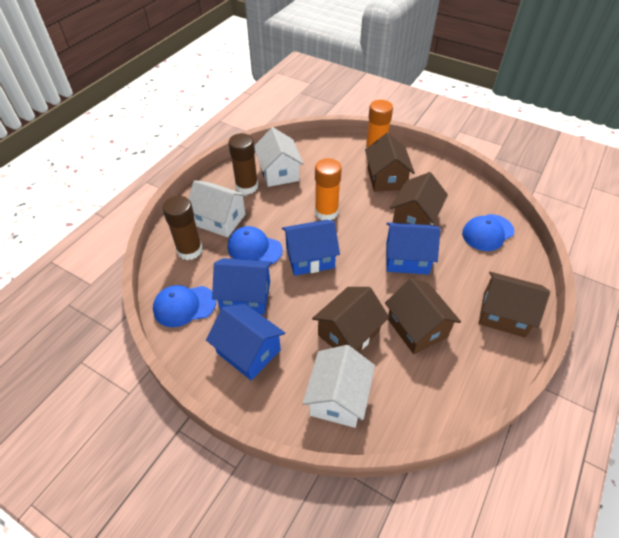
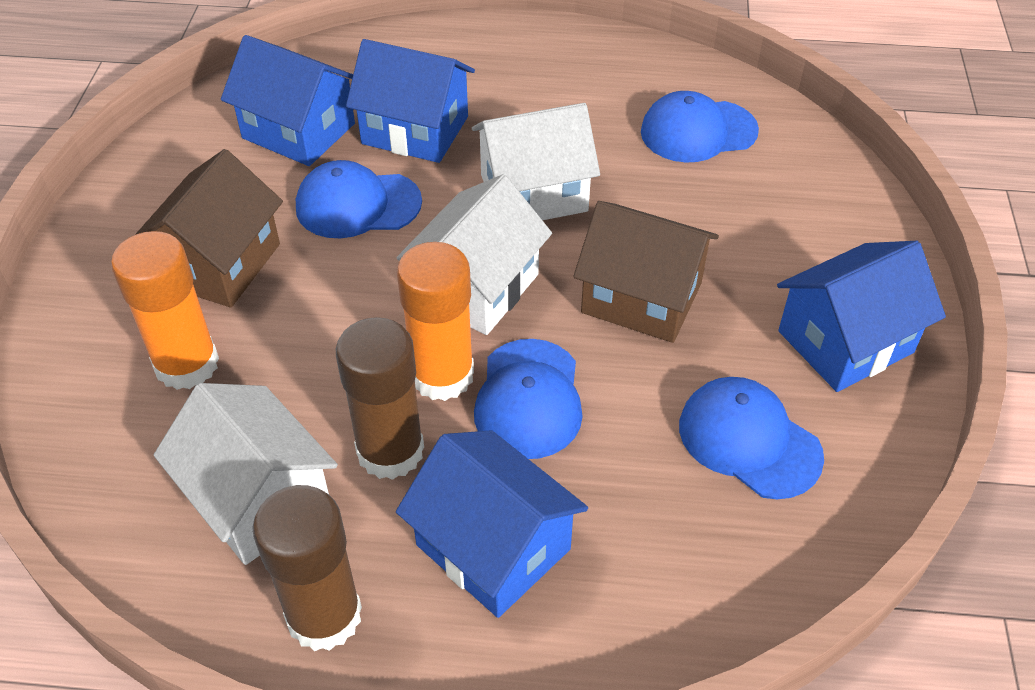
blue cap: 3 -> 4
brown house: 5 -> 2

